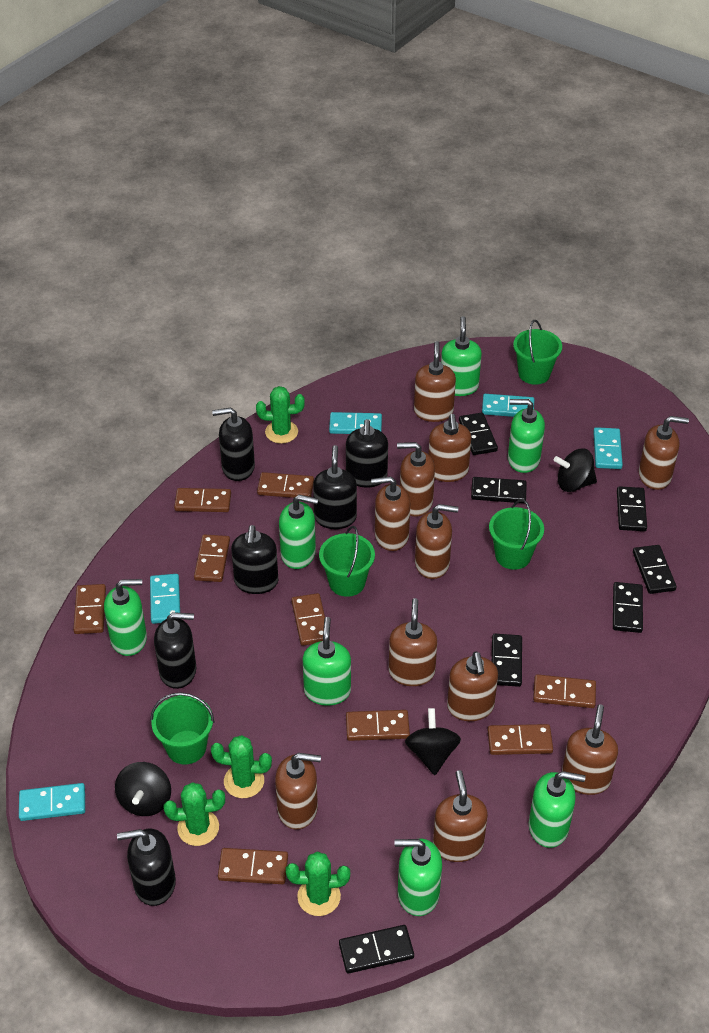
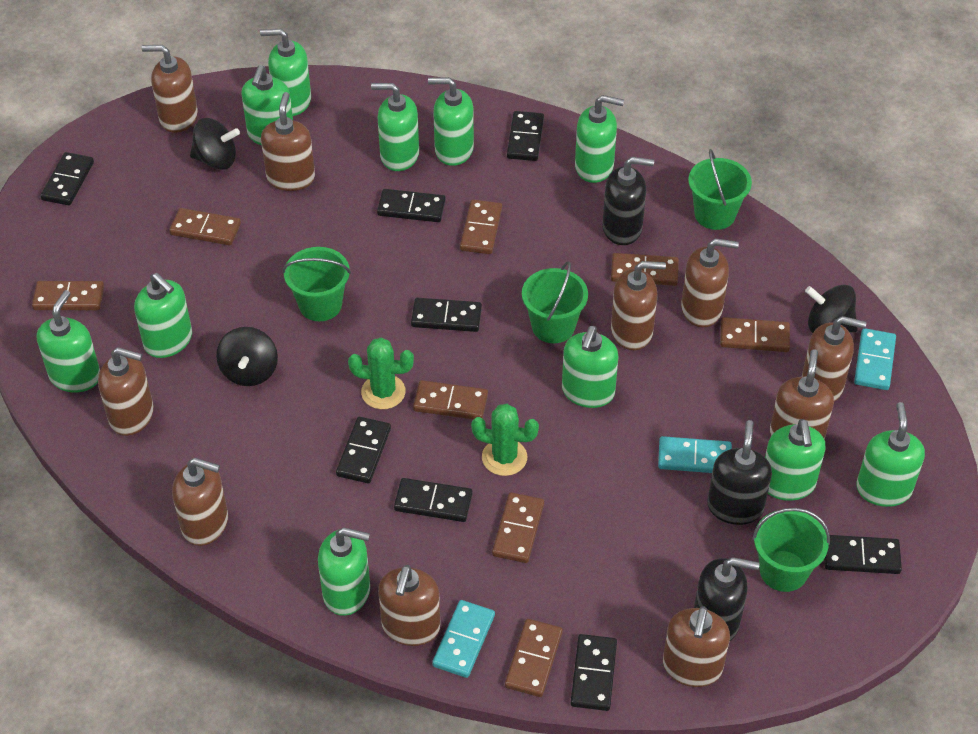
black domino: 7 -> 8
black soap dispenser: 6 -> 3
brown domino: 9 -> 8
brown soap dispenser: 11 -> 10
green cactus: 4 -> 2
green soap dispenser: 7 -> 11
turquoise domino: 5 -> 3

